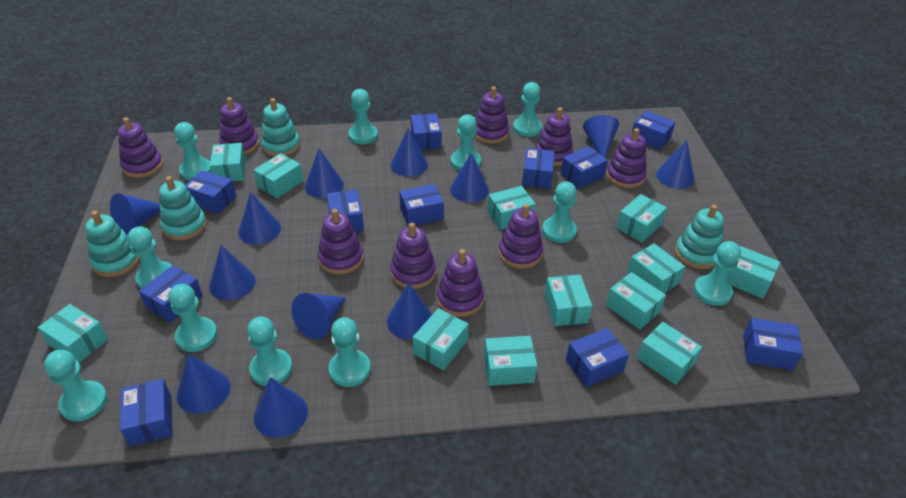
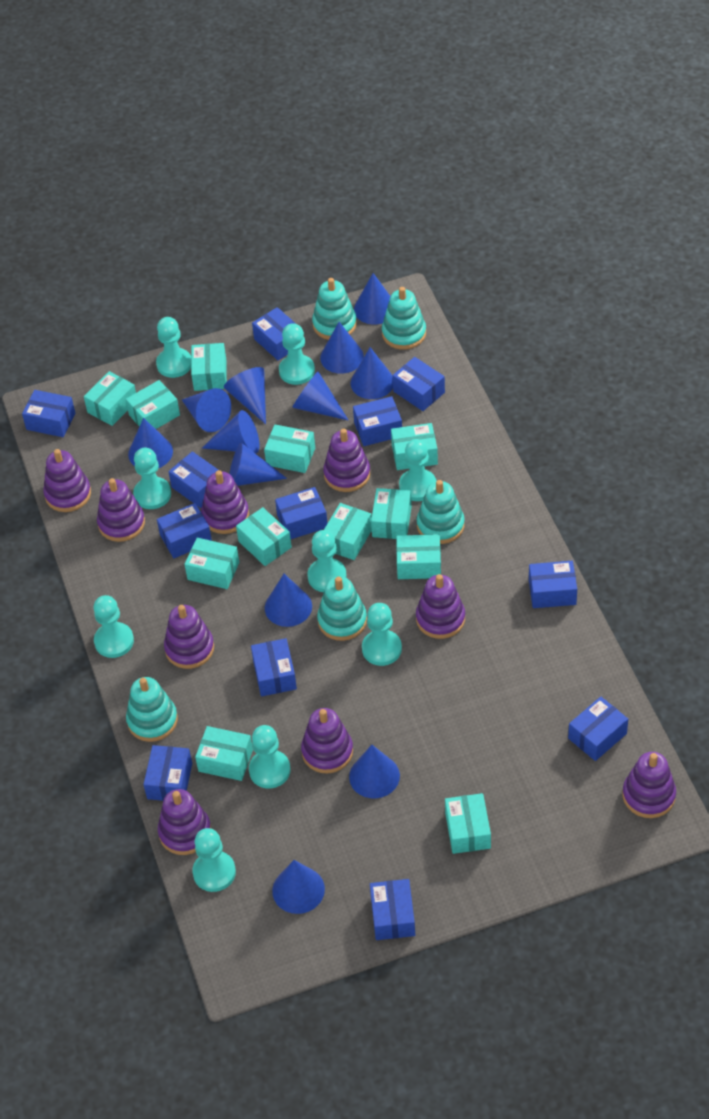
blue box: 11 -> 12
turquoise pawn: 11 -> 9
turquoise stacking toy: 4 -> 5

